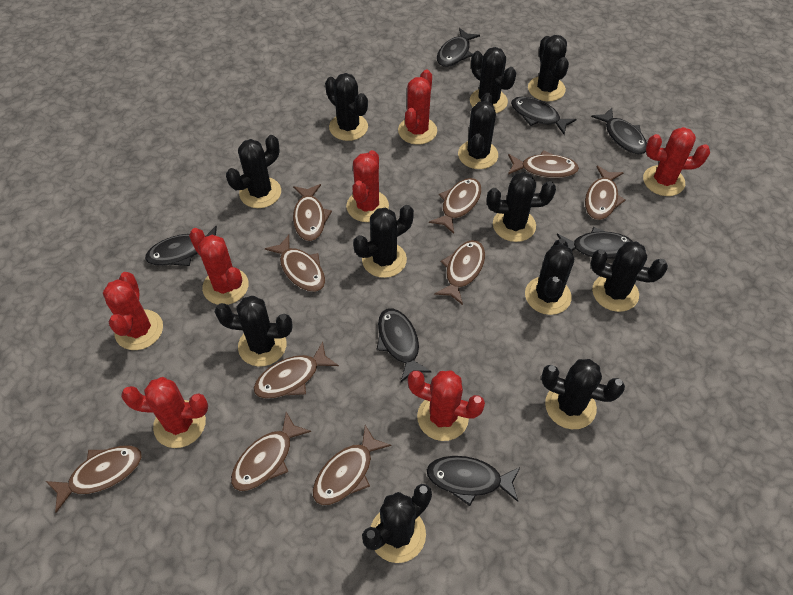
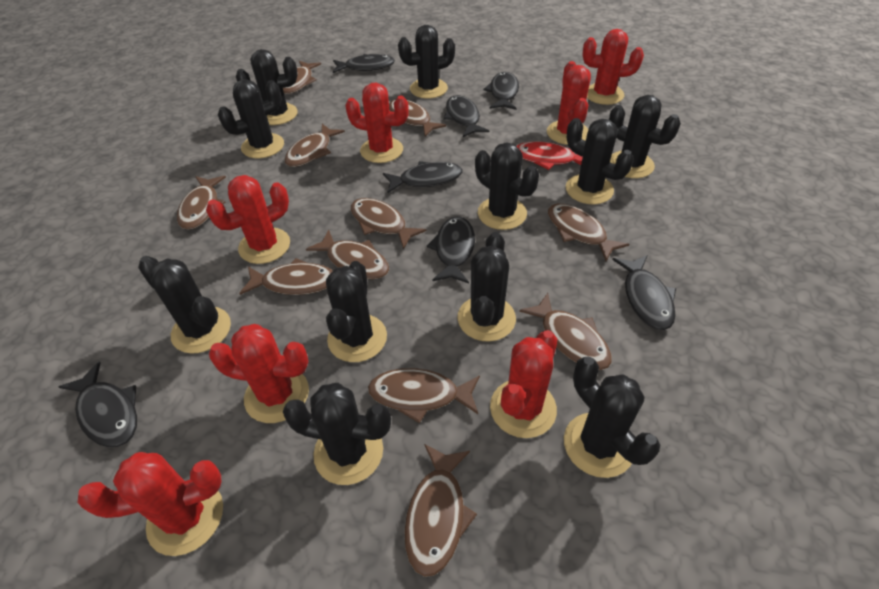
black cactus: 12 -> 11
brown fish: 10 -> 11
red fish: 0 -> 1

